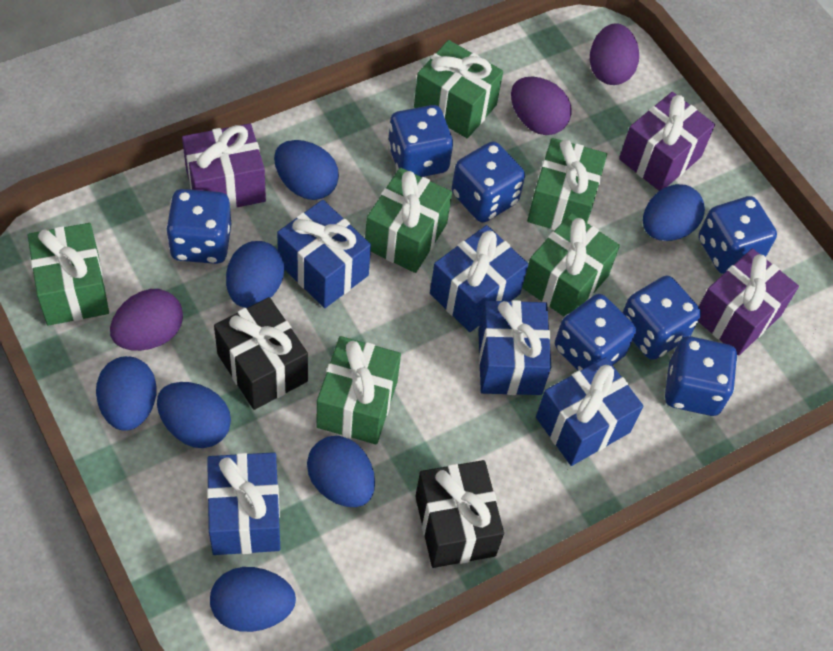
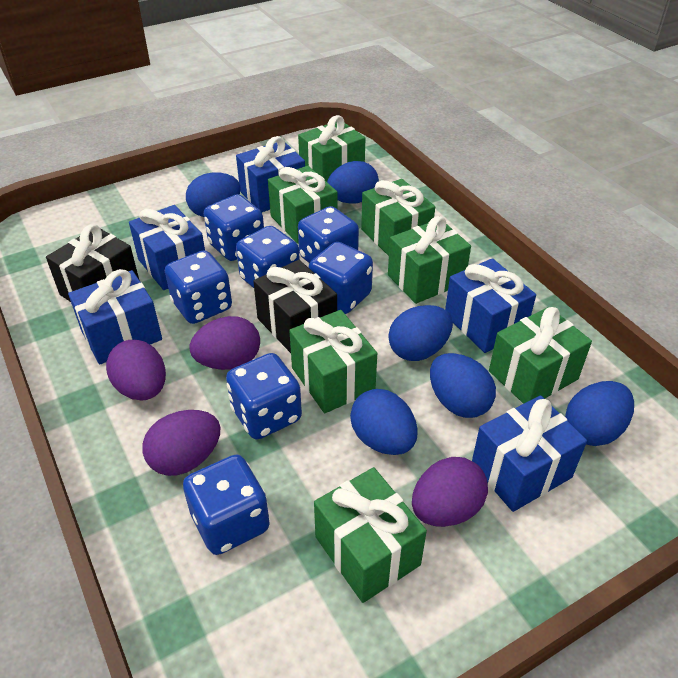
blue egg: 7 -> 6
green gift: 6 -> 7
purple egg: 3 -> 4
purple gift: 3 -> 0

